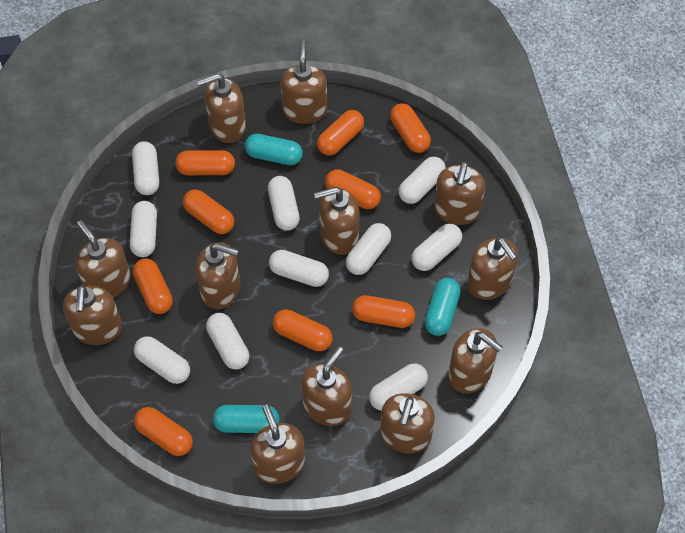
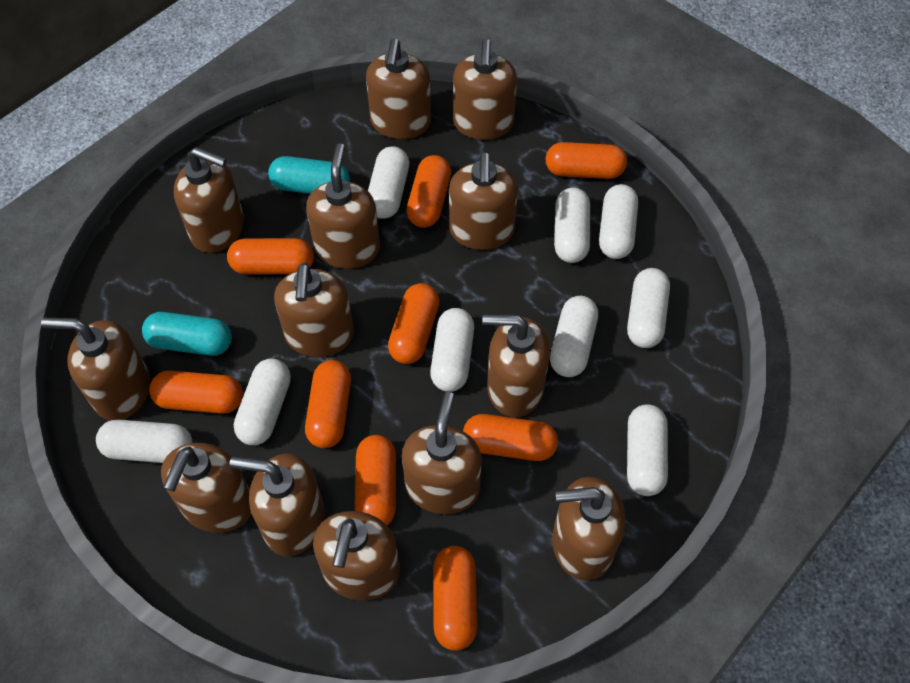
brown soap dispenser: 12 -> 13
turquoise capsule: 3 -> 2
white capsule: 10 -> 9

